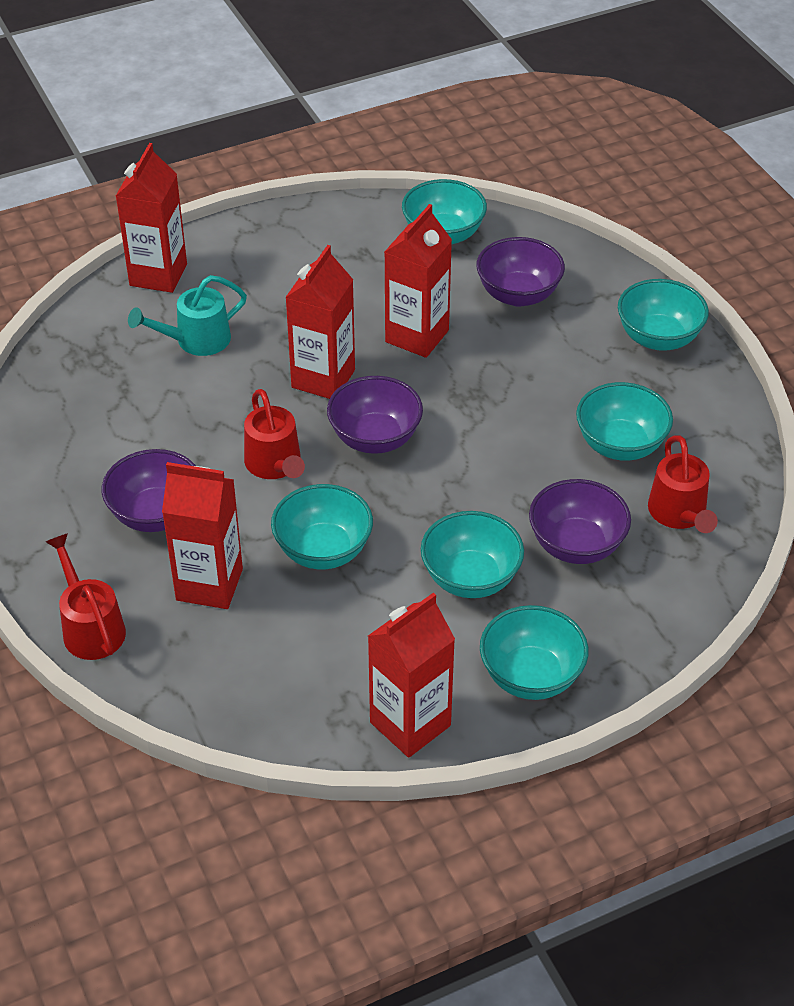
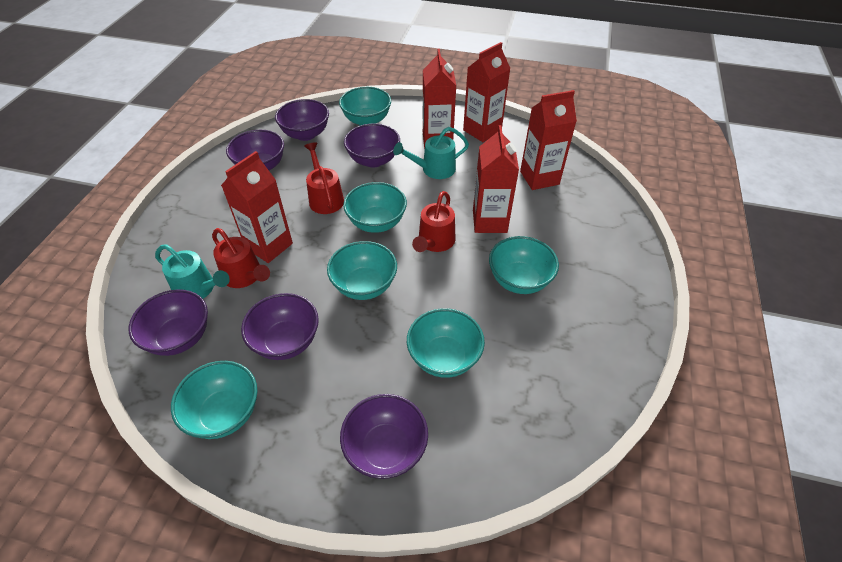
purple bowl: 4 -> 6
turquoise watering can: 1 -> 2

